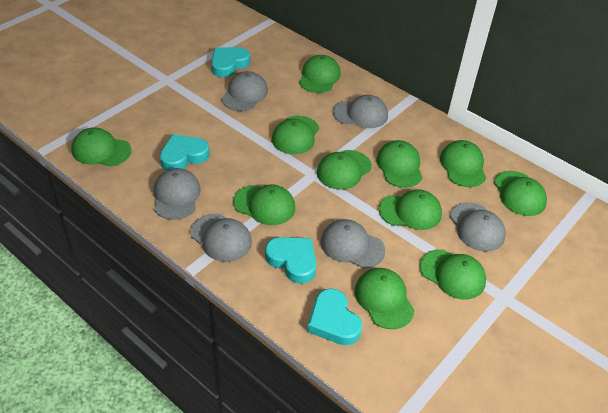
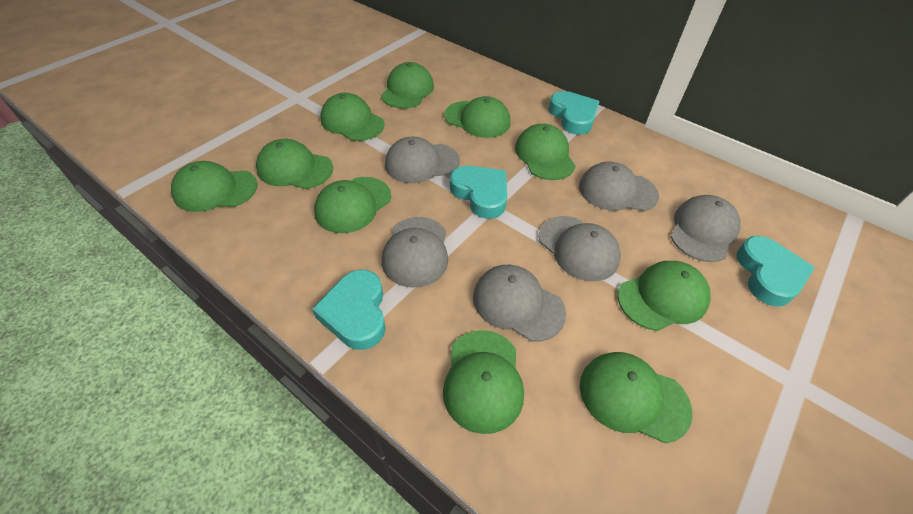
green cap: 11 -> 10

